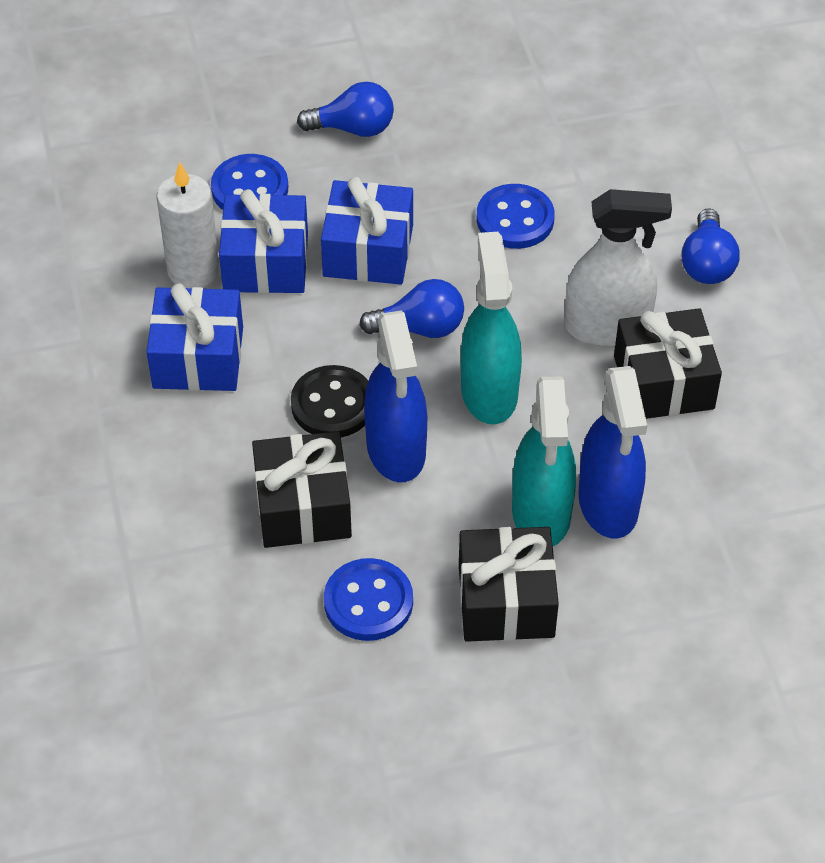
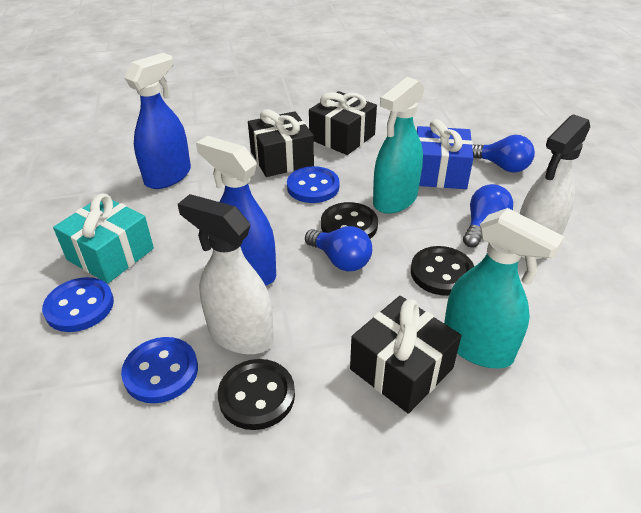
black button: 1 -> 3
blue gift: 3 -> 1
turquoise gift: 0 -> 1
white candle: 1 -> 0
white spray bottle: 1 -> 2

